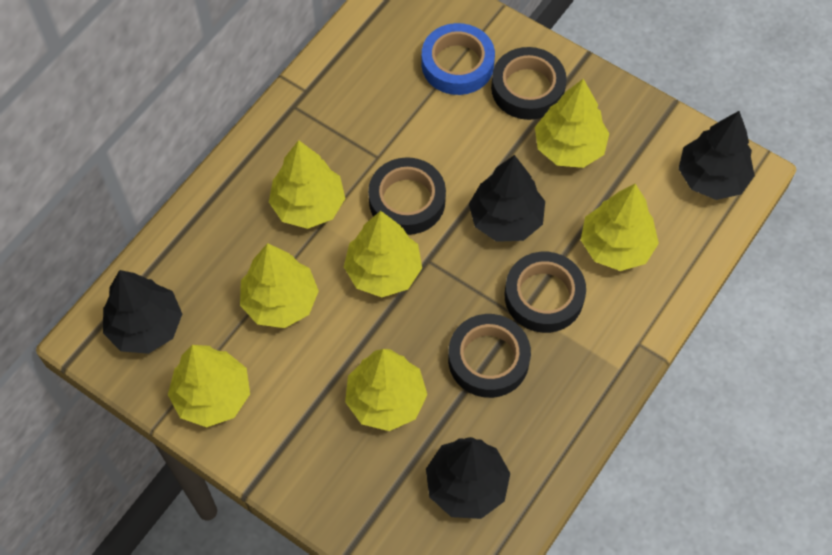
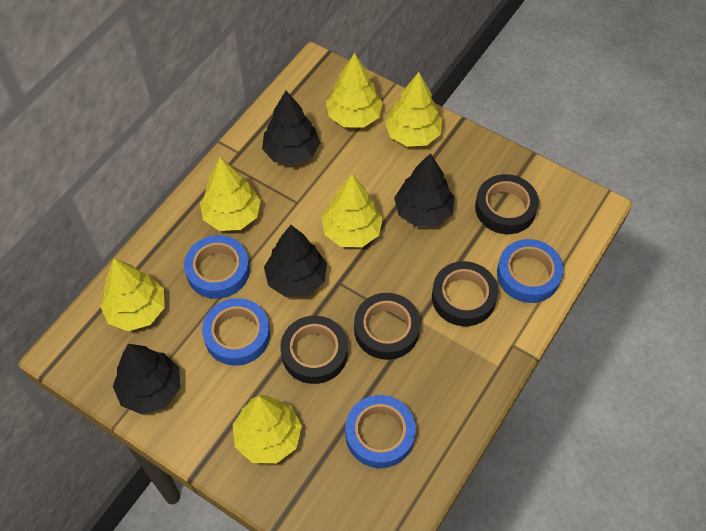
blue tape: 1 -> 4
yellow tree: 7 -> 6

